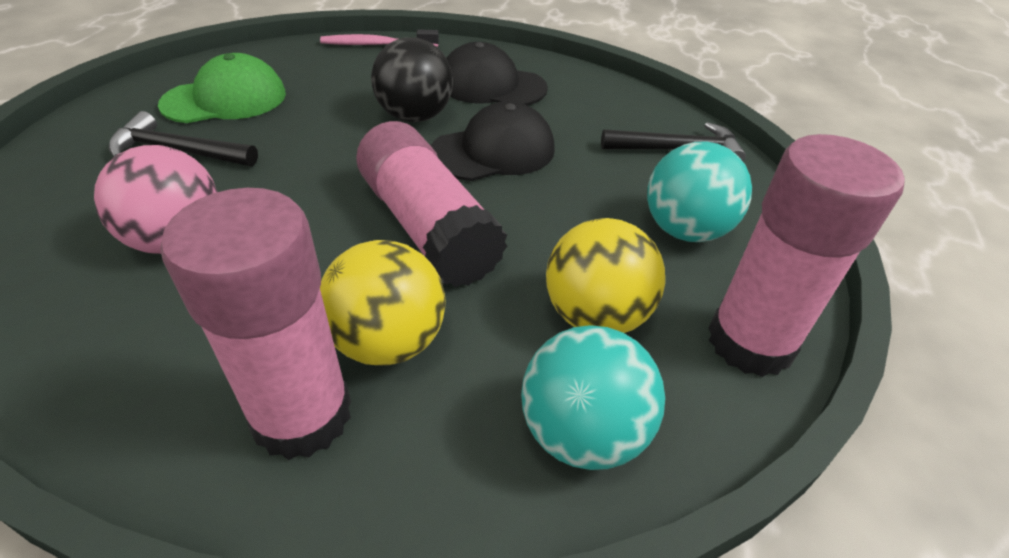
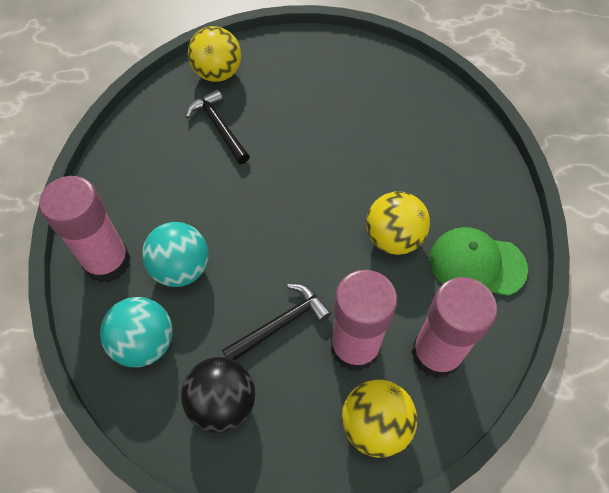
black cap: 2 -> 0
pink ball: 1 -> 0
pink toothbrush: 1 -> 0
yellow ball: 2 -> 3

